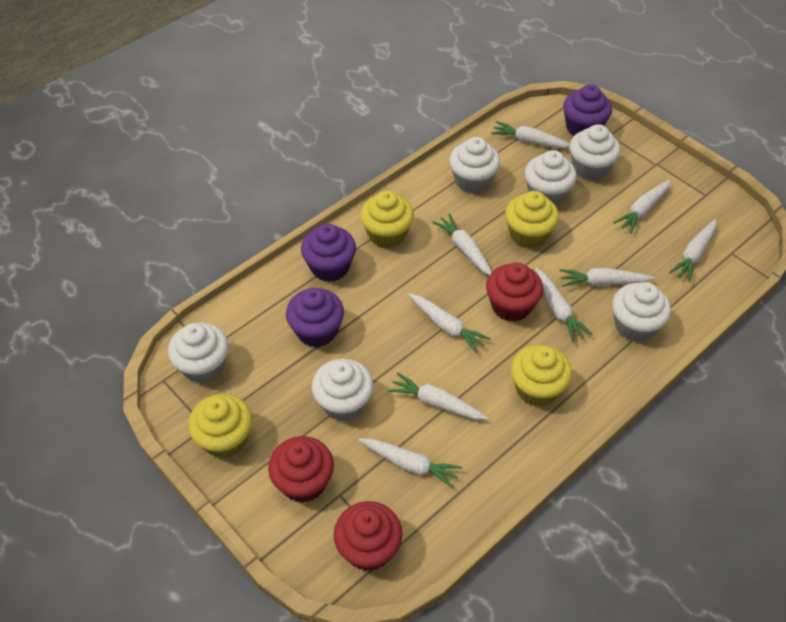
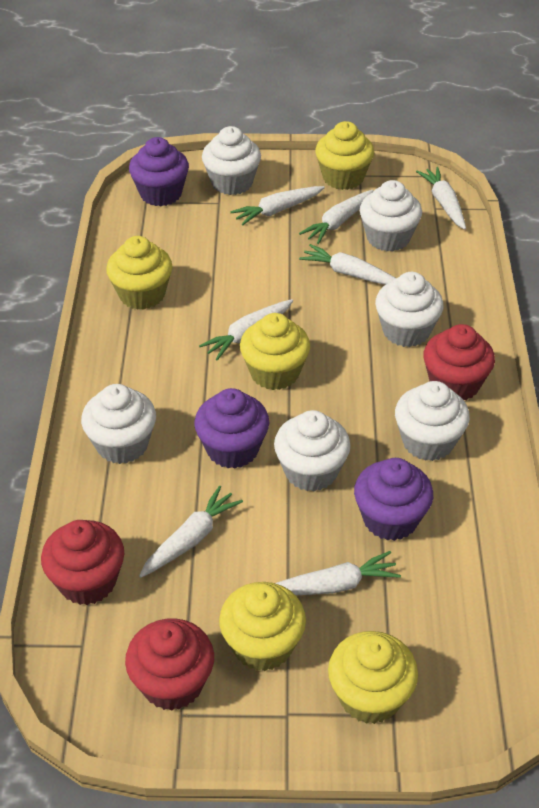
white carrot: 9 -> 7
yellow cupcake: 4 -> 5

